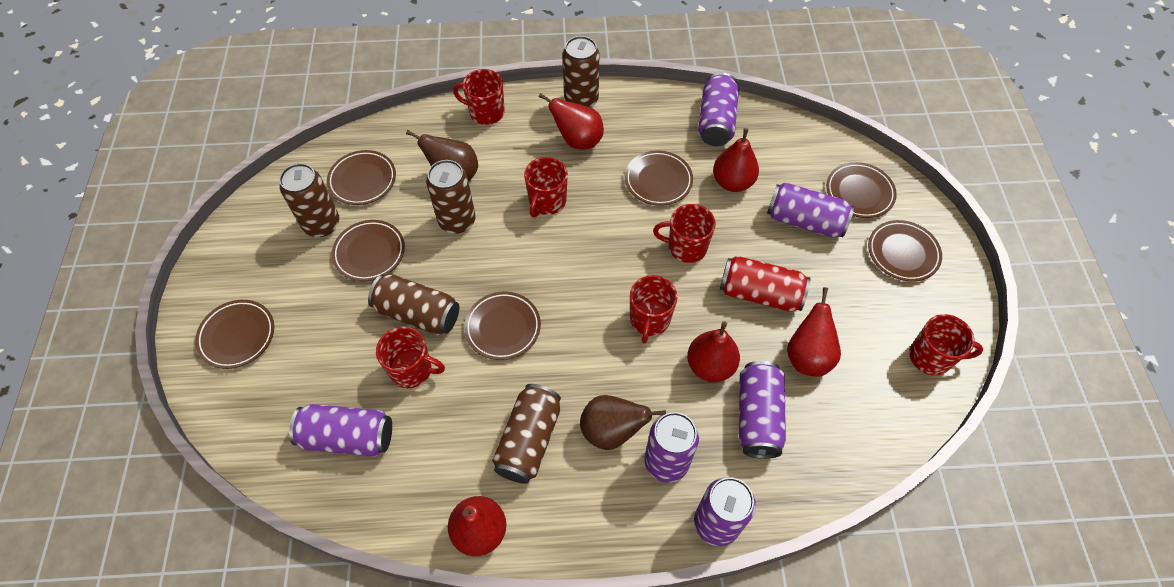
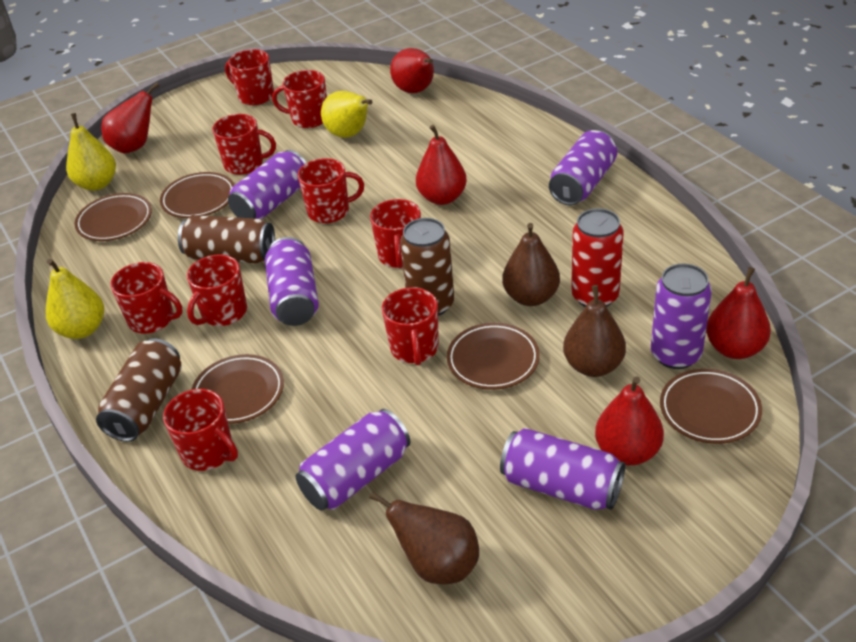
brown can: 5 -> 3
brown pear: 2 -> 3
brown plate: 7 -> 5
red mug: 6 -> 9
yellow pear: 0 -> 3

